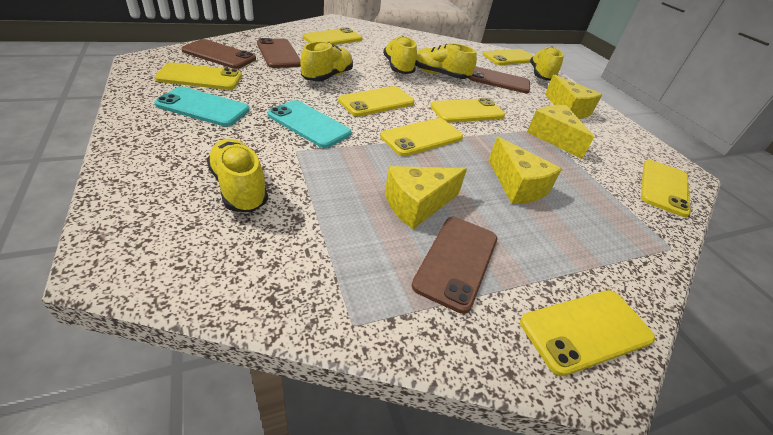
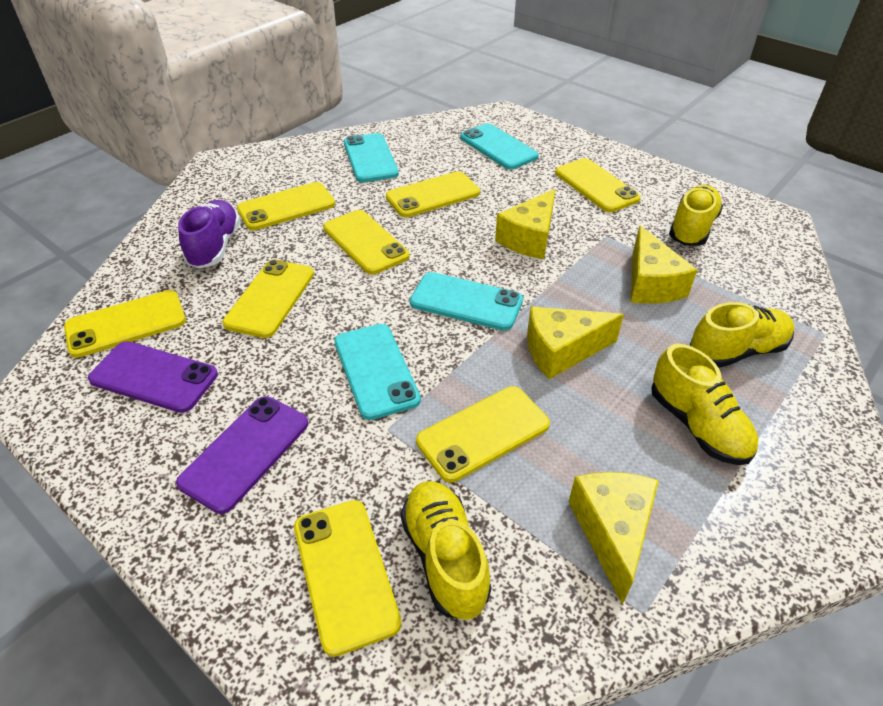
brown phone: 4 -> 0
purple phone: 0 -> 2
purple shoe: 0 -> 1
turquoise phone: 2 -> 4
yellow shoe: 5 -> 4

